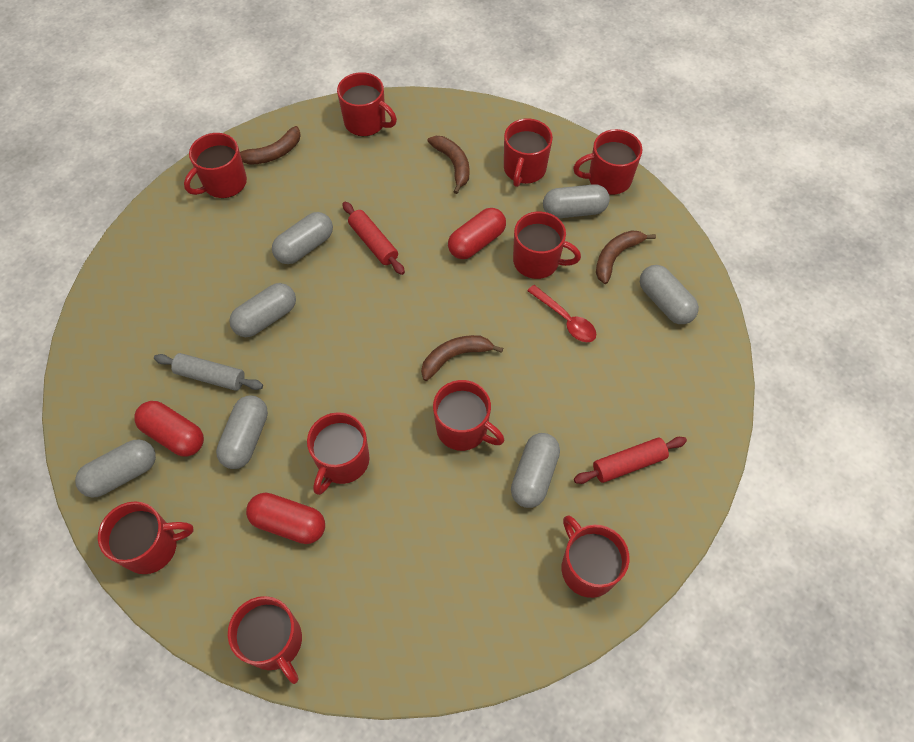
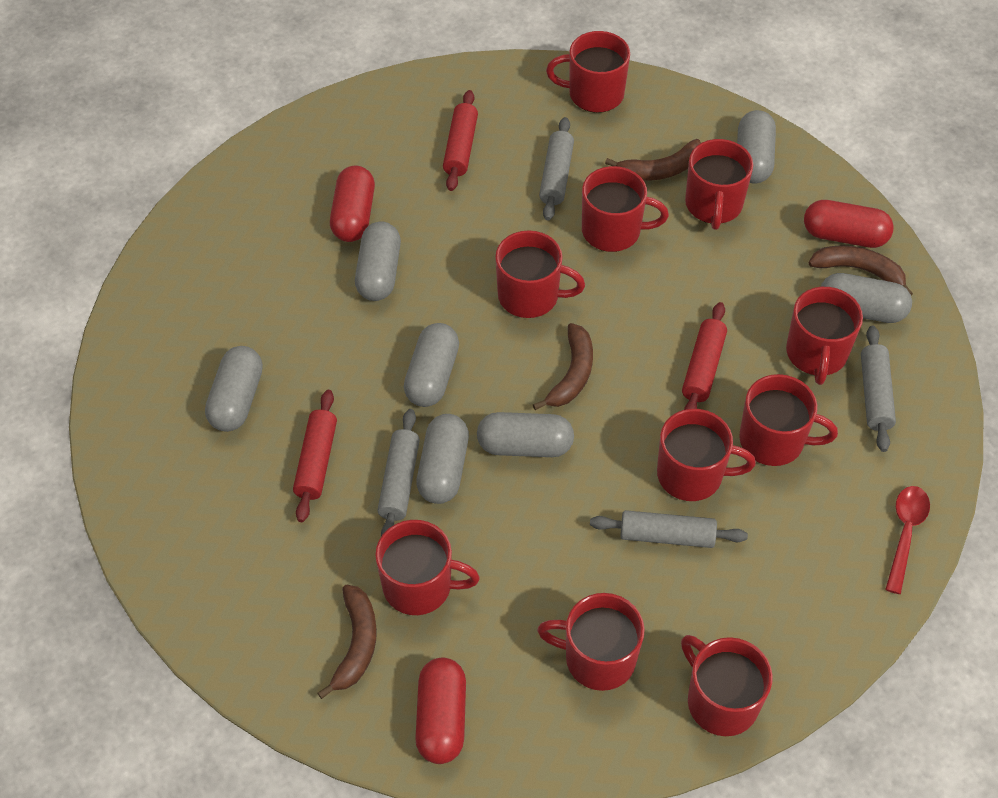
grey rolling pin: 1 -> 4
red rolling pin: 2 -> 3

